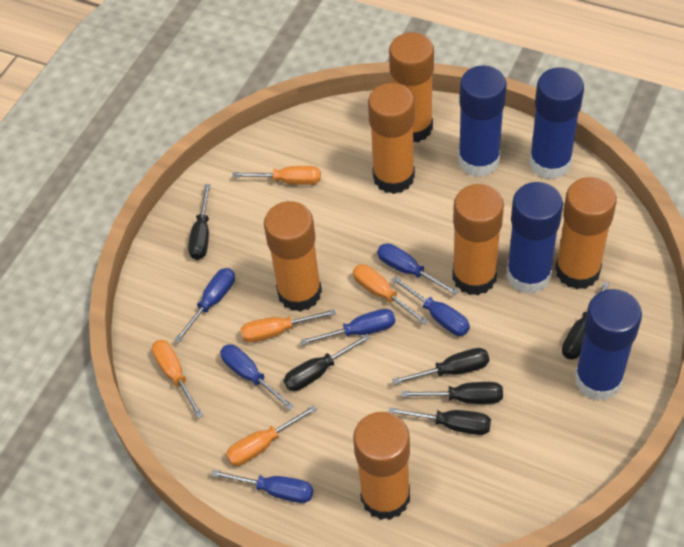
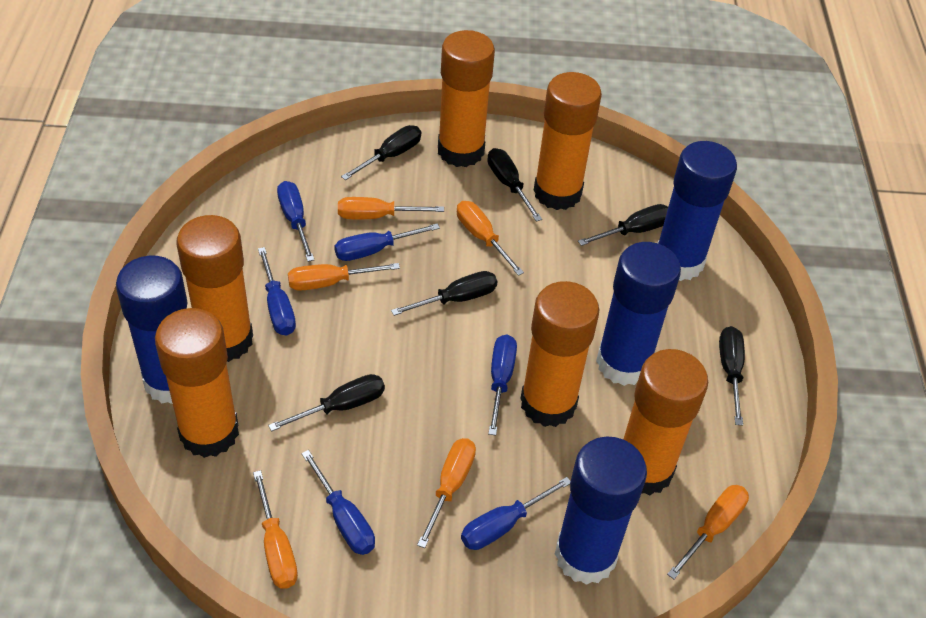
orange screwdriver: 5 -> 6

